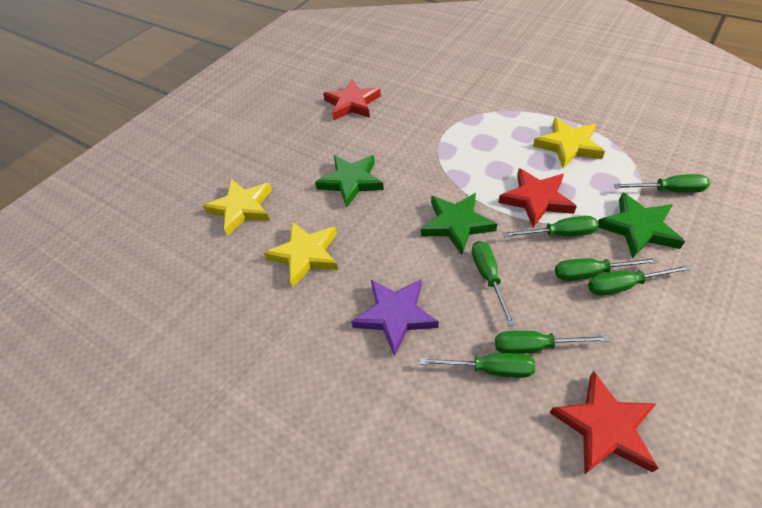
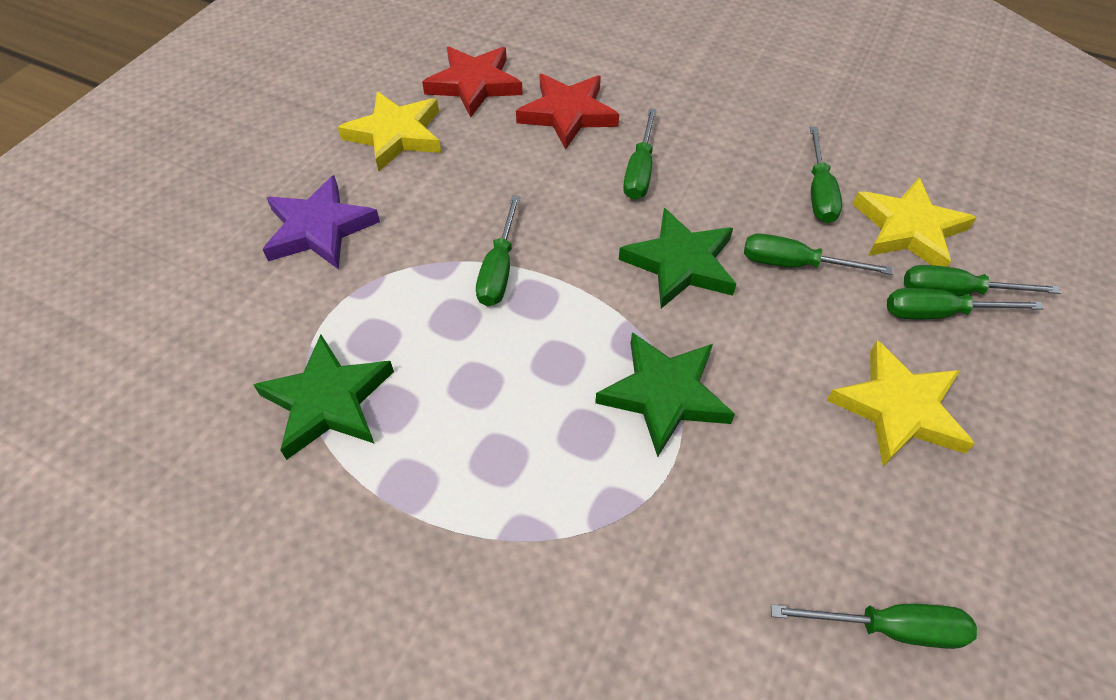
red star: 3 -> 2

